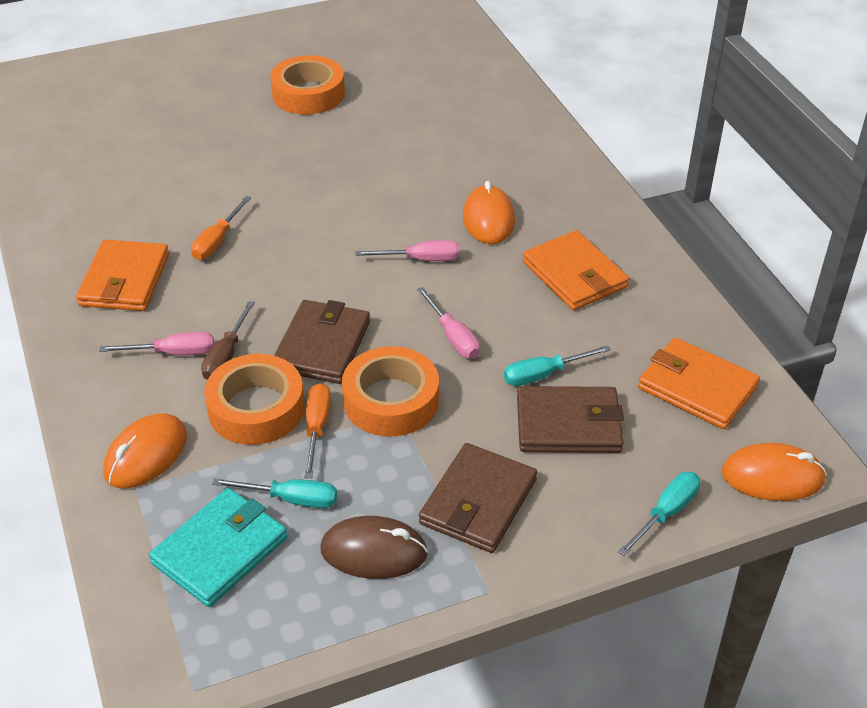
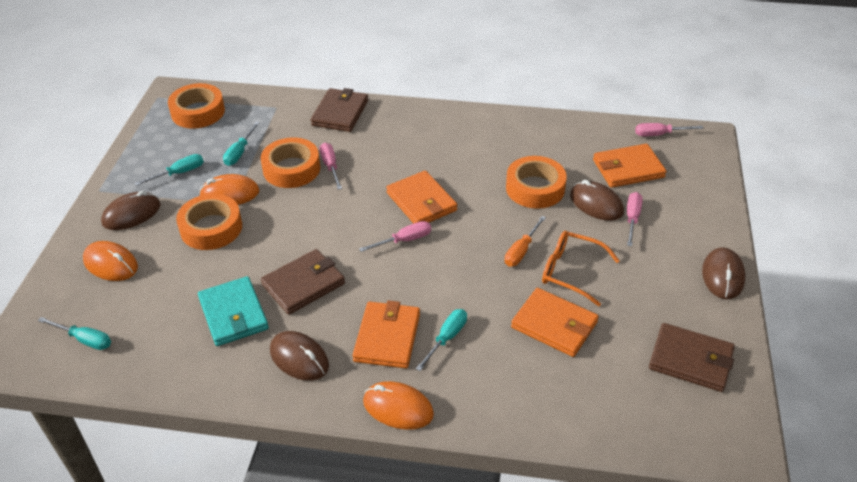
brown mouse: 1 -> 4
brown screwdriver: 1 -> 0
orange glasses: 0 -> 1
orange screwdriver: 2 -> 1
orange tape: 3 -> 4
orange wallet: 3 -> 4
pink screwdriver: 3 -> 4
turquoise screwdriver: 3 -> 4

